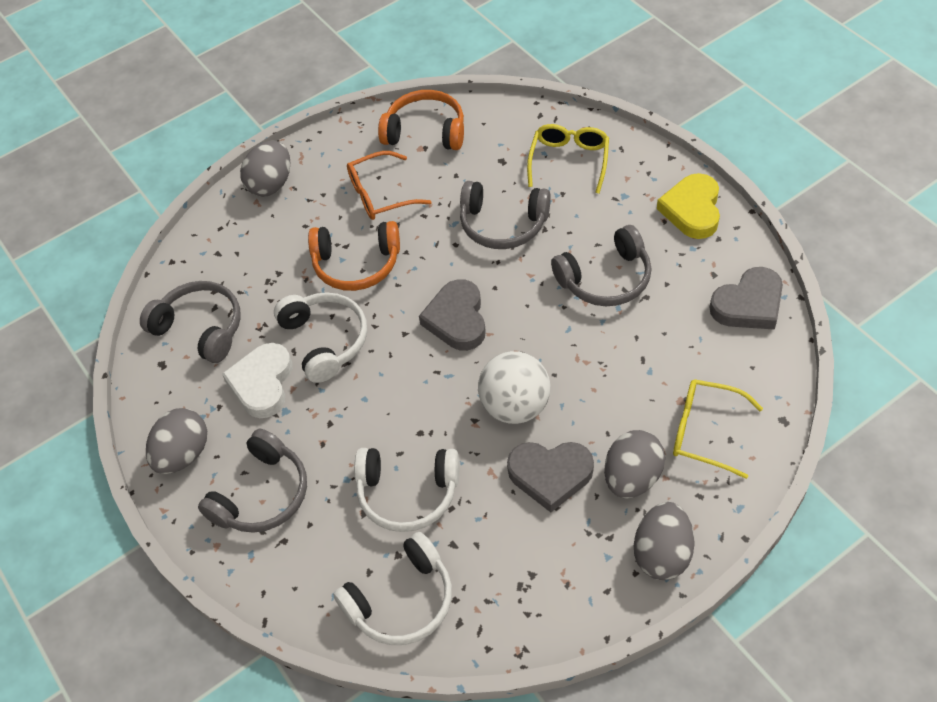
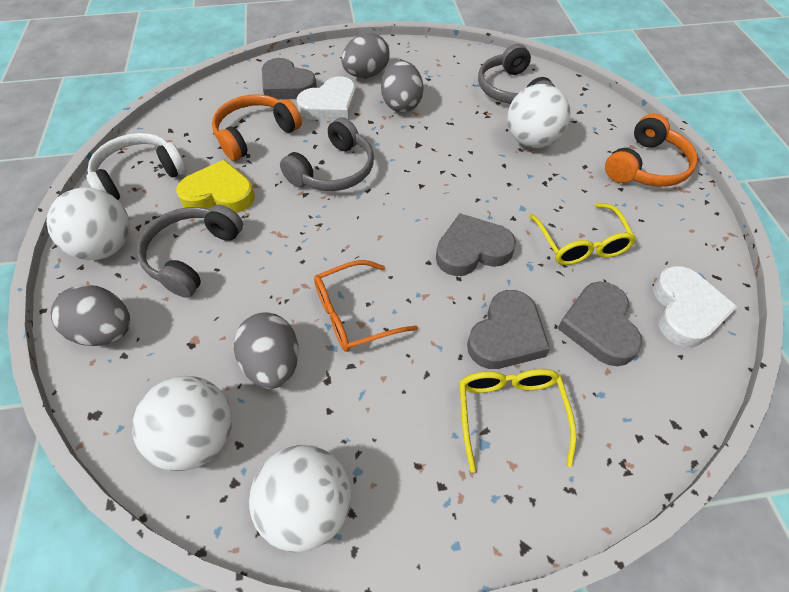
grey headphones: 4 -> 3
grey heart: 3 -> 4
white ball: 1 -> 4
white headphones: 3 -> 1
white heart: 1 -> 2

